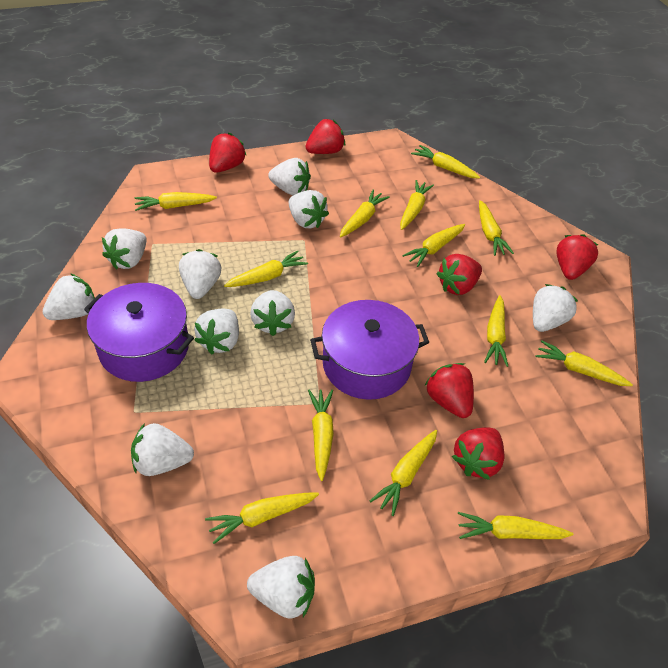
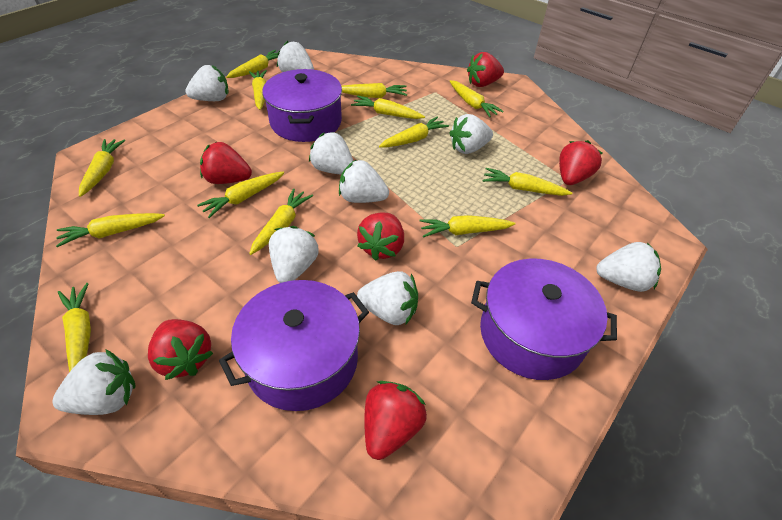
purple pot: 2 -> 3
white strawberry: 10 -> 9

